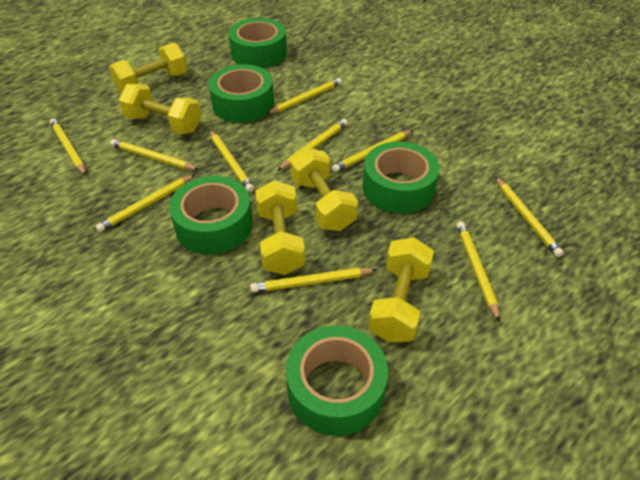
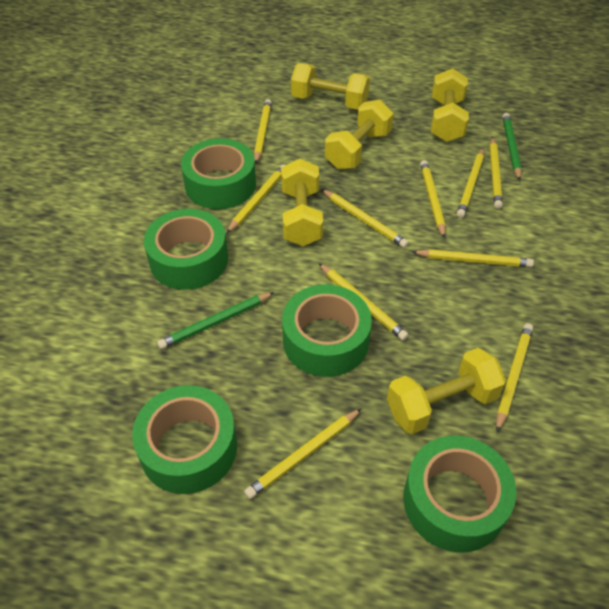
green pencil: 0 -> 2

